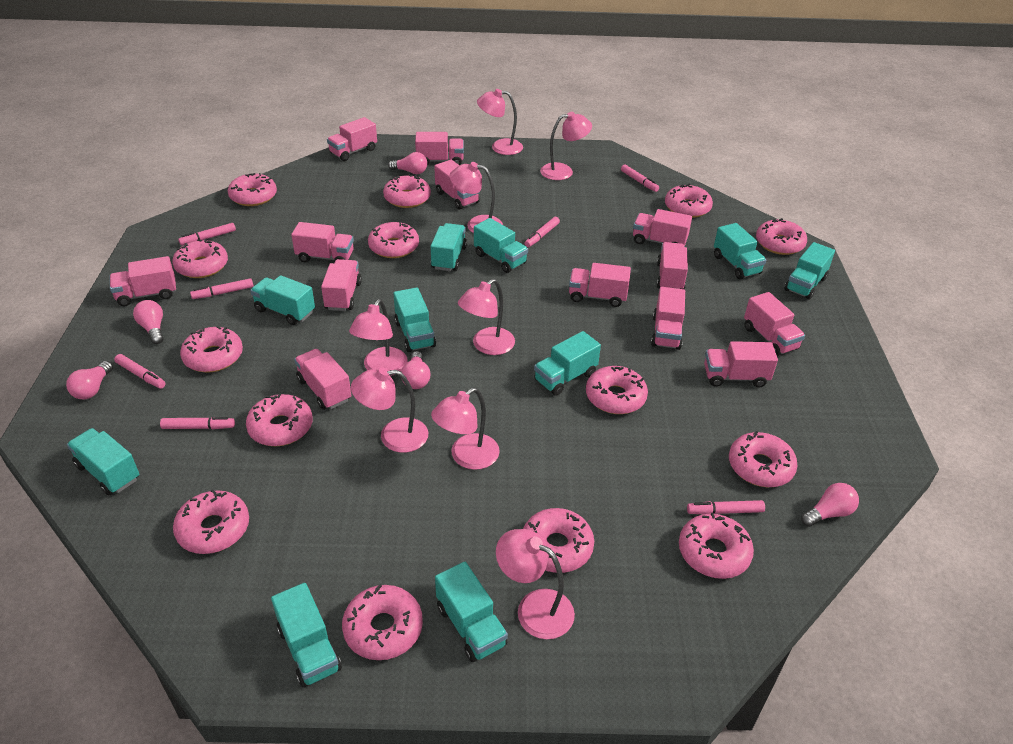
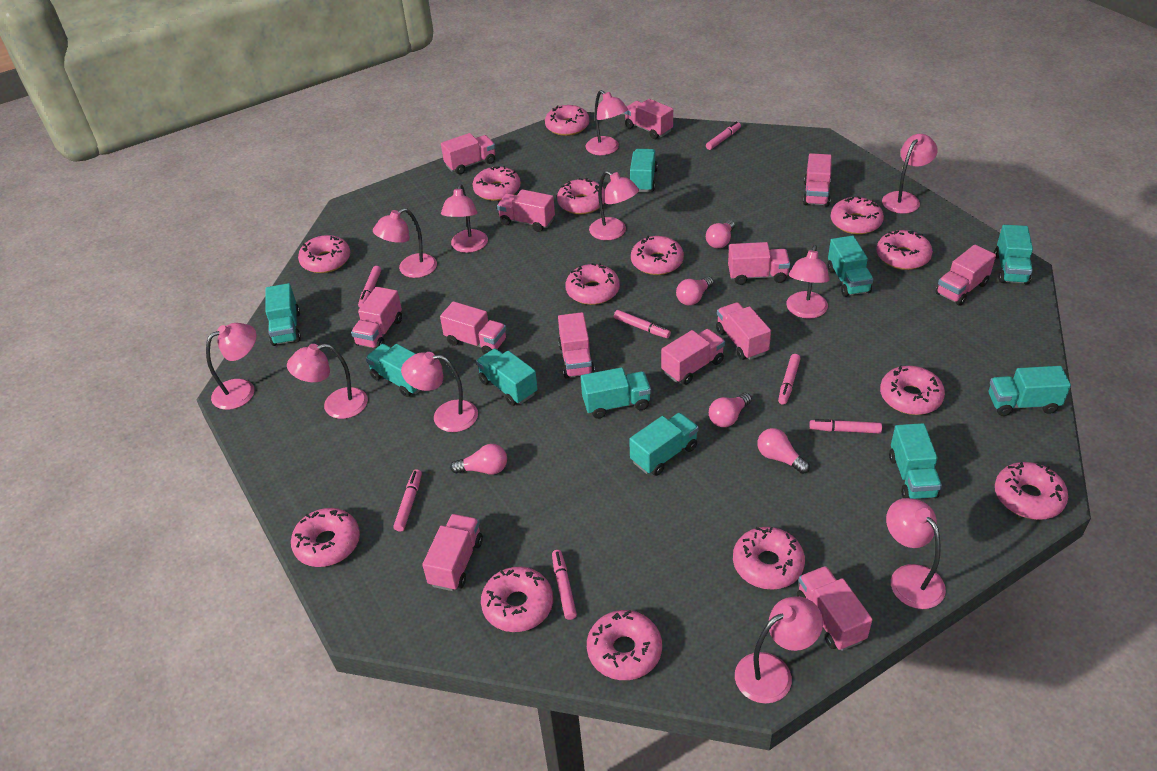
pink lamp: 8 -> 11

